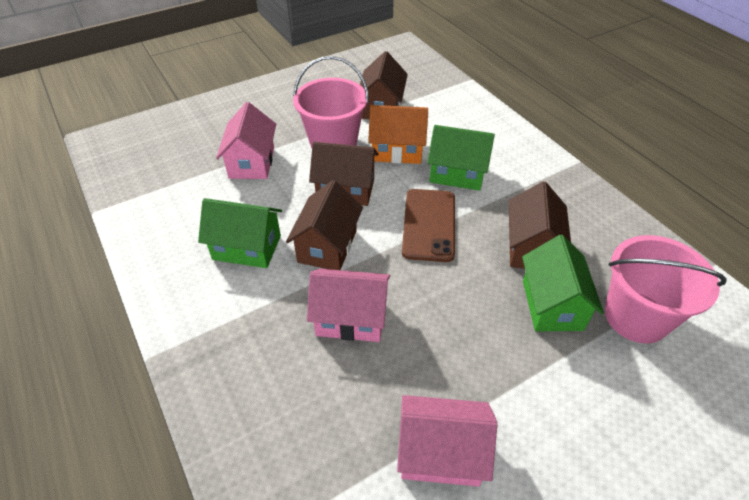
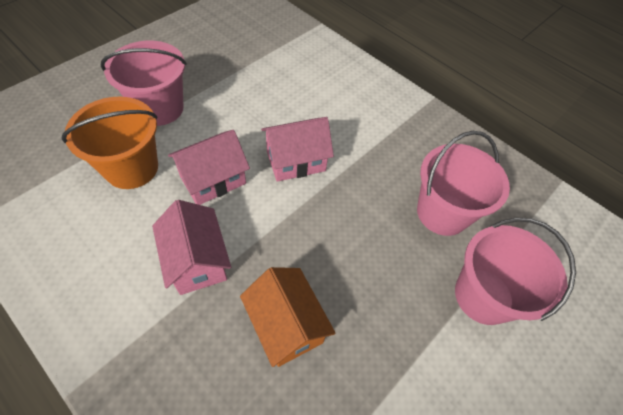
brown house: 4 -> 0
brown phone: 1 -> 0
green house: 3 -> 0
orange bucket: 0 -> 1
pink bucket: 2 -> 3

